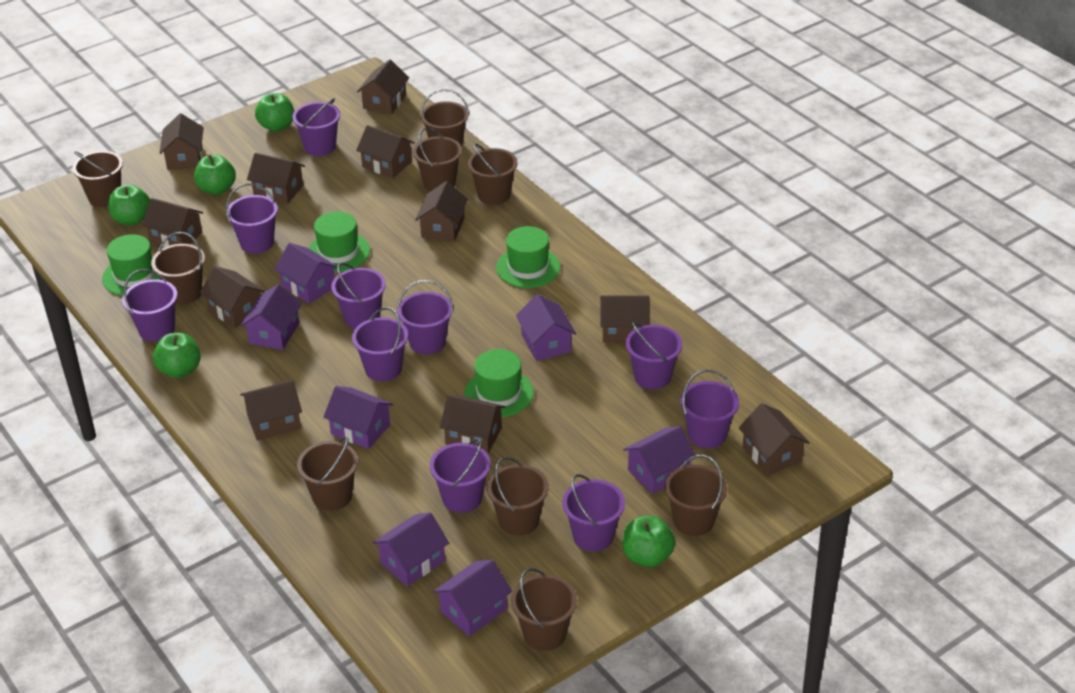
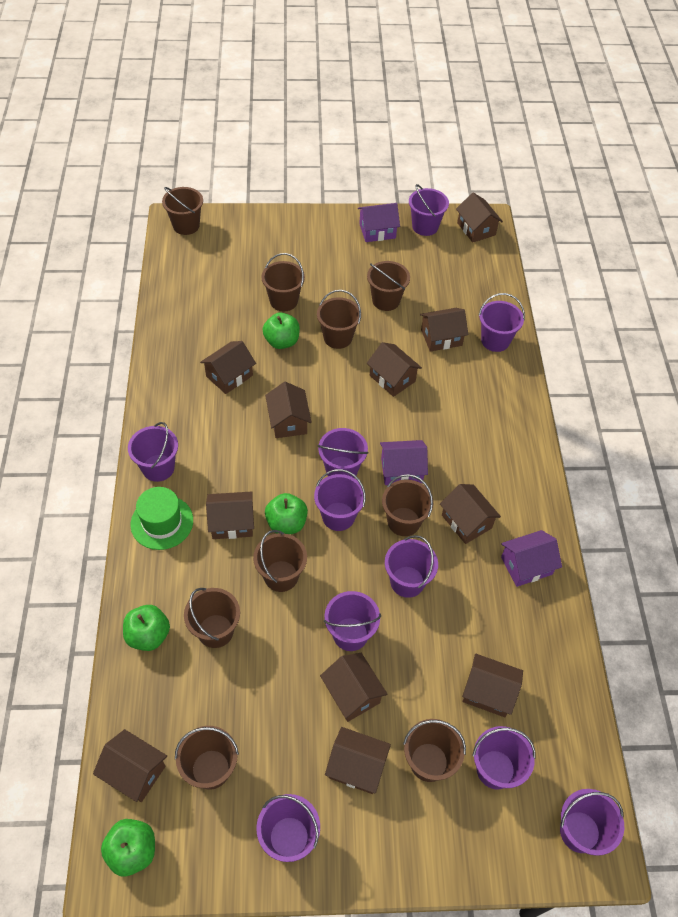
green apple: 5 -> 4
green hat: 4 -> 1
purple house: 7 -> 3

